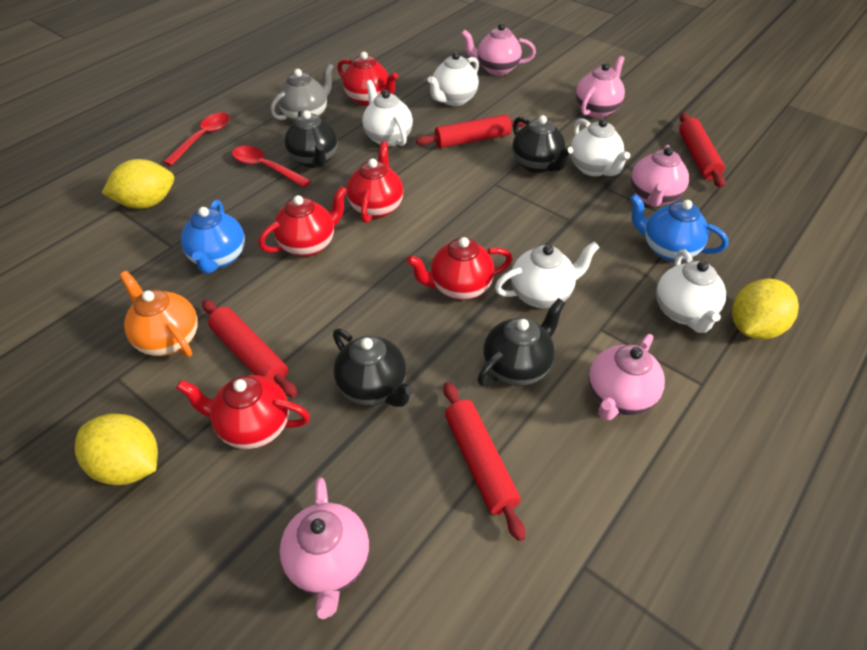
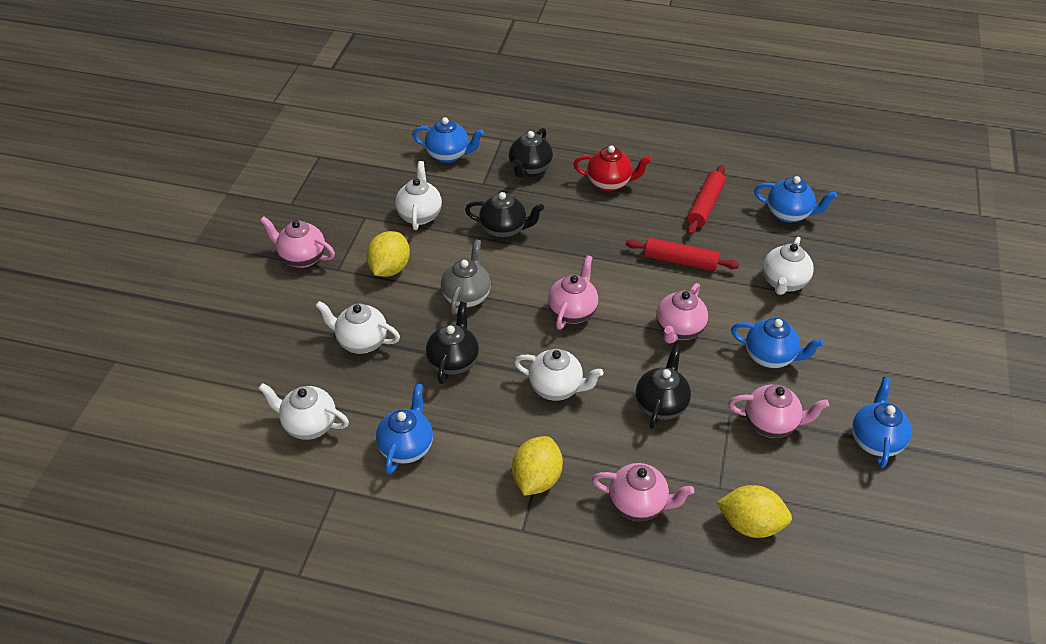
blue teapot: 2 -> 5
orange teapot: 1 -> 0
red rolling pin: 4 -> 2
red spoon: 2 -> 0
red teapot: 5 -> 1

